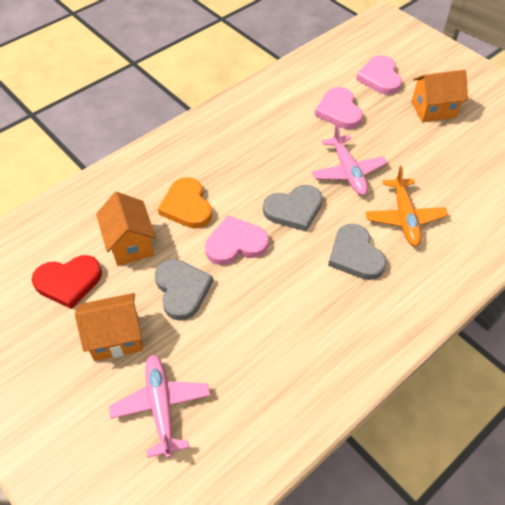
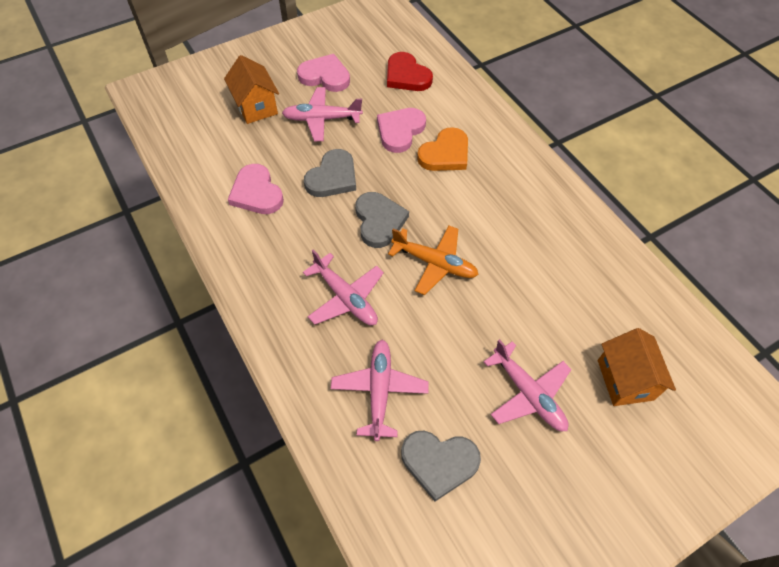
orange house: 3 -> 2
pink plane: 2 -> 4

